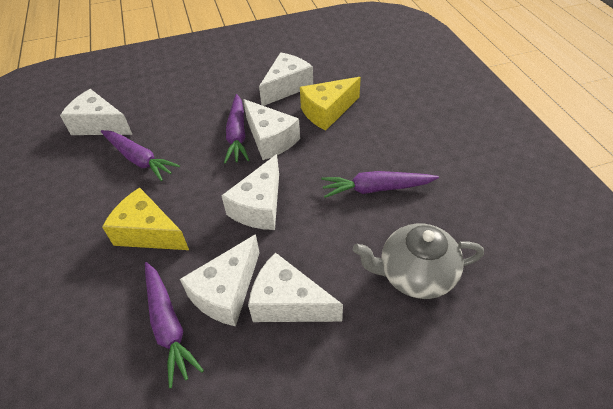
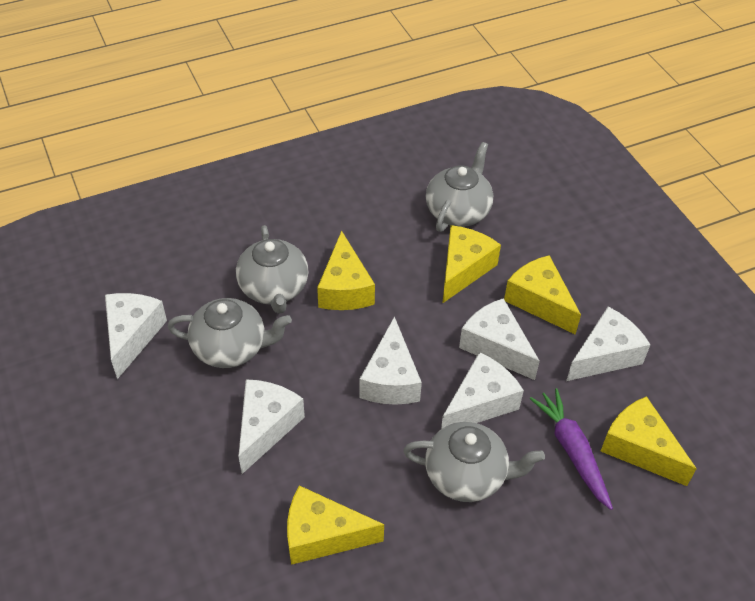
grey teapot: 1 -> 4
purple carrot: 4 -> 1
yellow cheese: 2 -> 5

